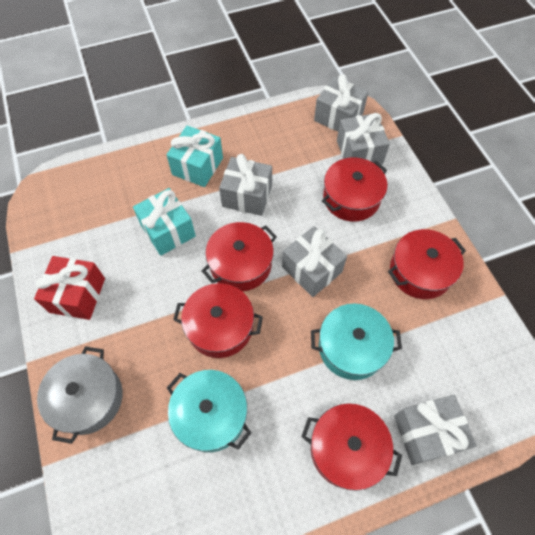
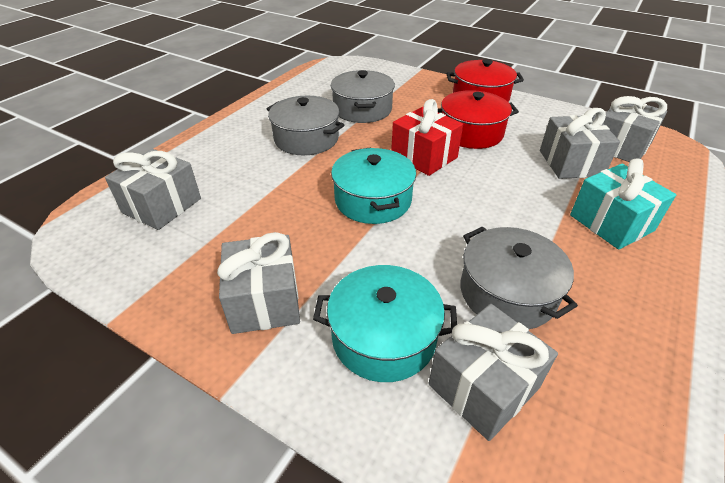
grey pot: 1 -> 3
red pot: 5 -> 2
turquoise gift: 2 -> 1

